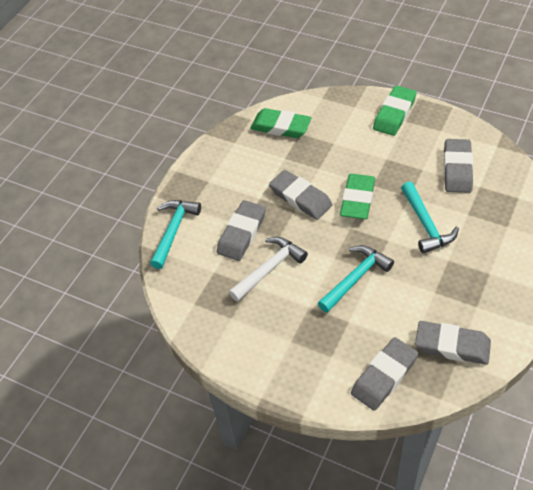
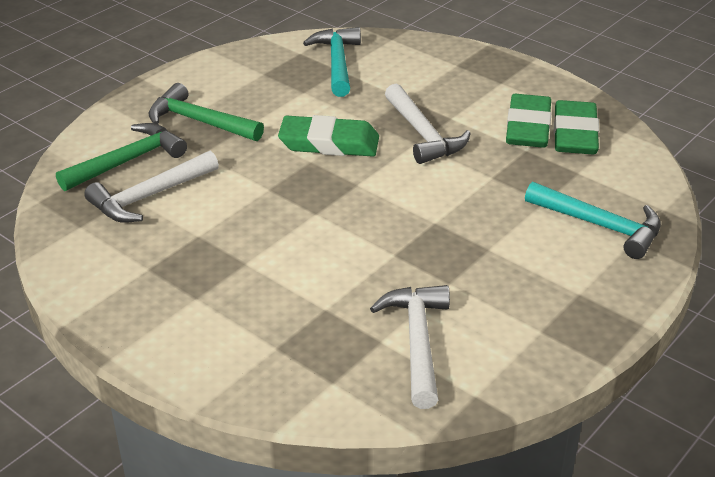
green hammer: 0 -> 2
grey eraser: 5 -> 0
turquoise hammer: 3 -> 2
white hammer: 1 -> 3

